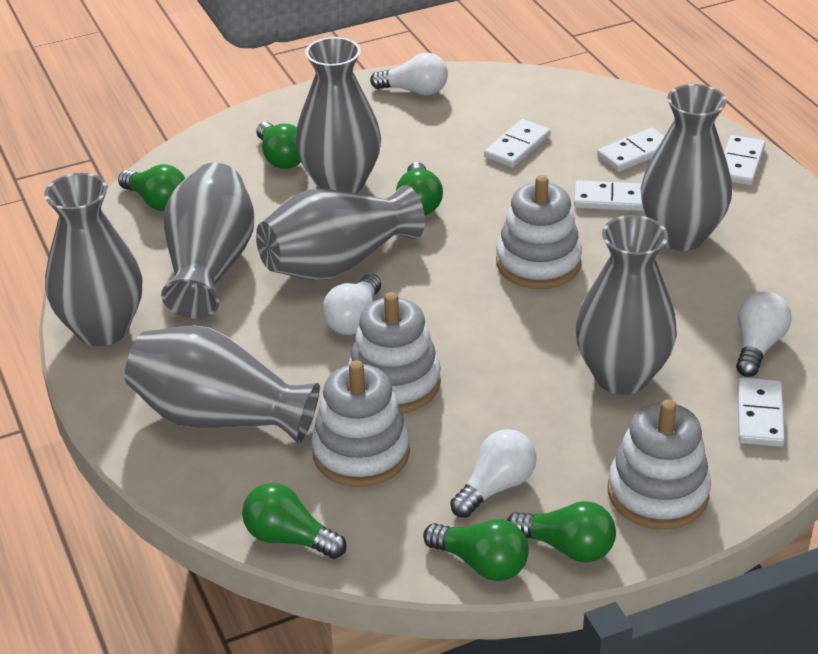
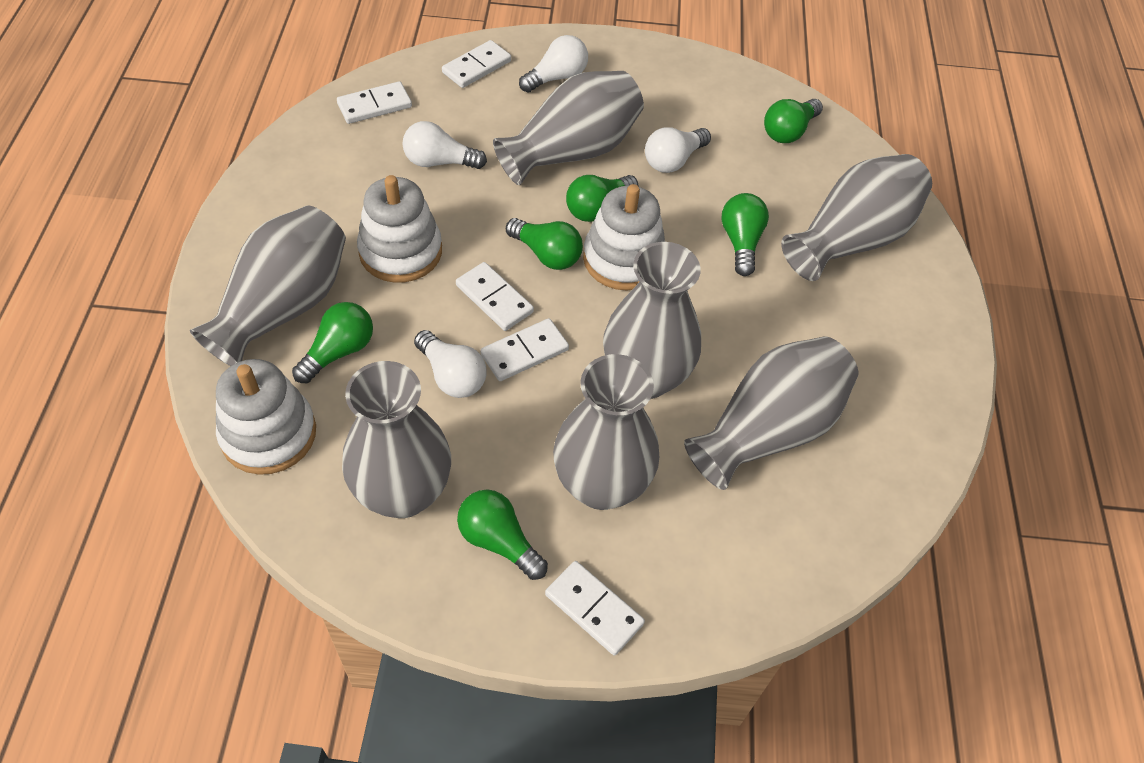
white stacking toy: 4 -> 3

